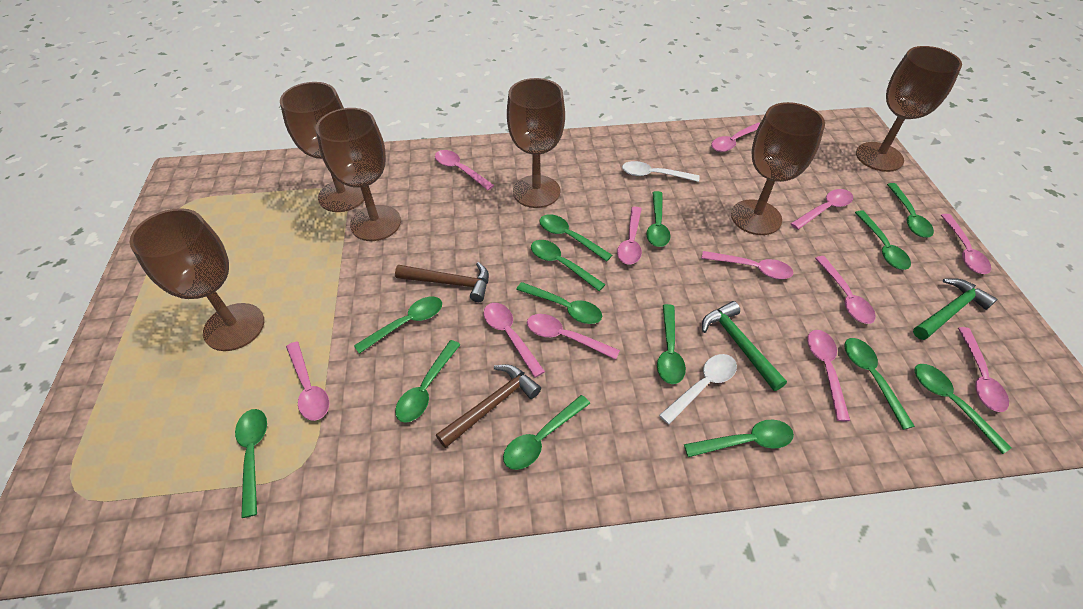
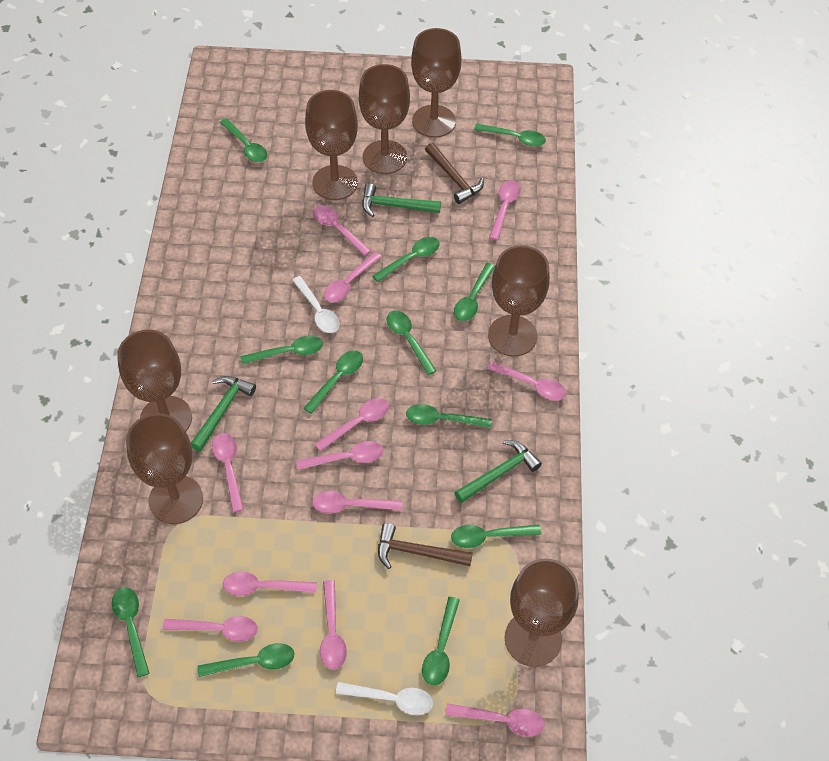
brown goblet: 6 -> 7
green hammer: 2 -> 3
green spoon: 14 -> 12

